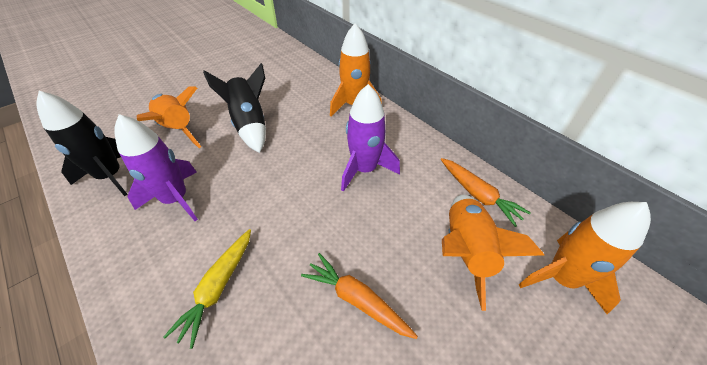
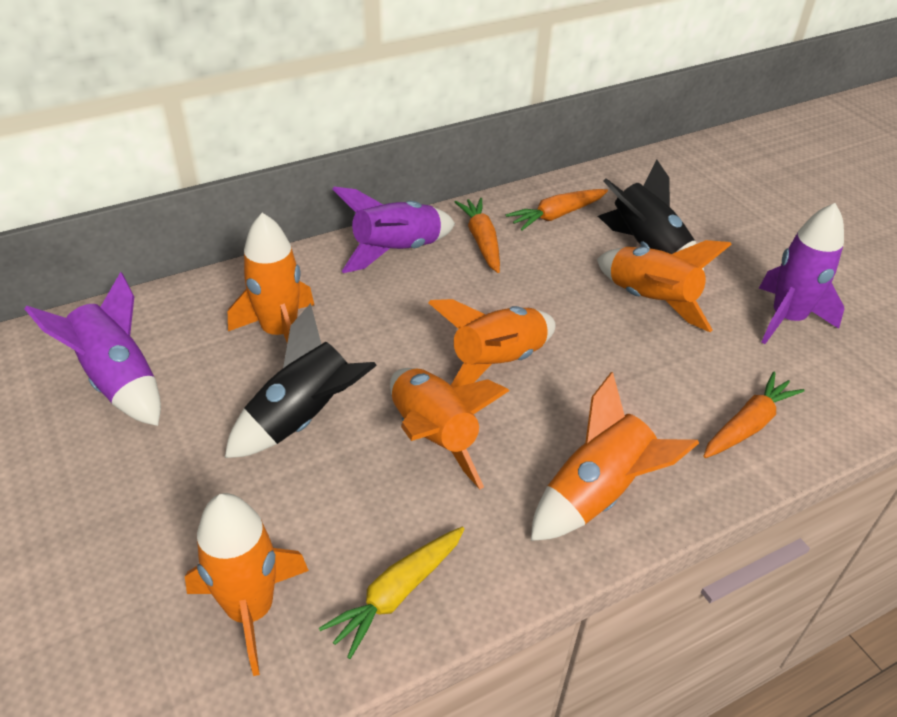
orange carrot: 2 -> 3
orange rocket: 4 -> 6
purple rocket: 2 -> 3

